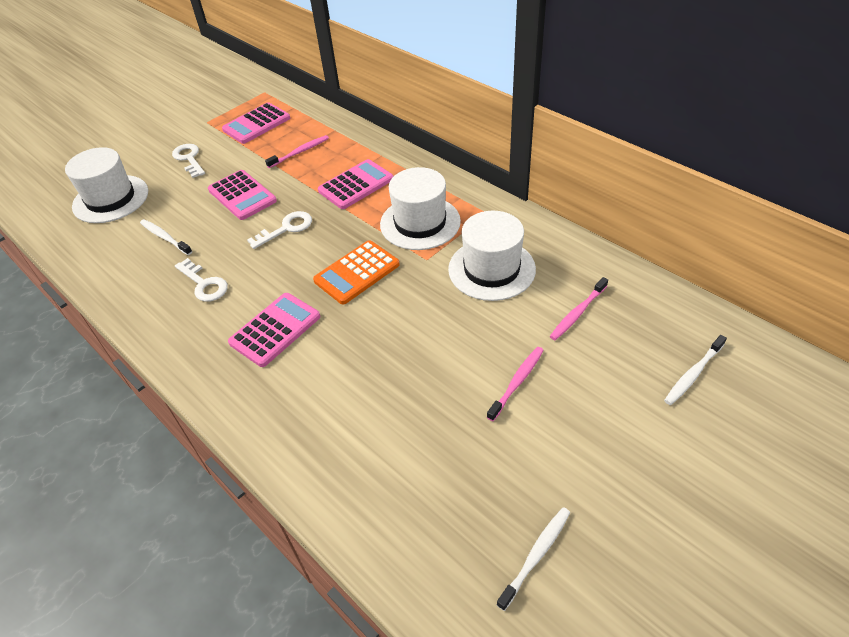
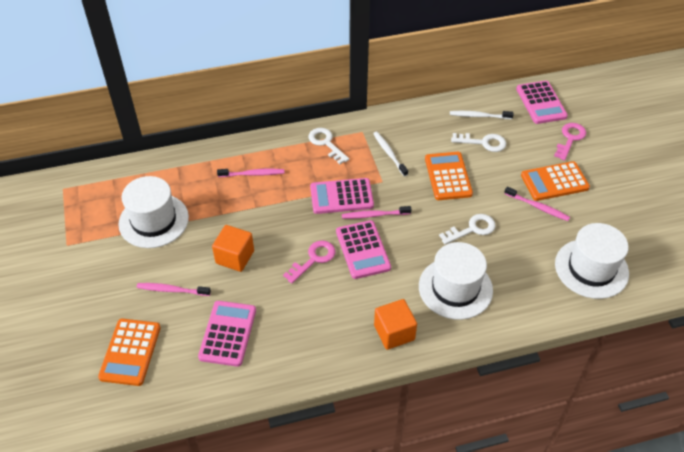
orange calculator: 1 -> 3
orange cube: 0 -> 2
pink key: 0 -> 2
pink toothbrush: 3 -> 4
white toothbrush: 3 -> 2

